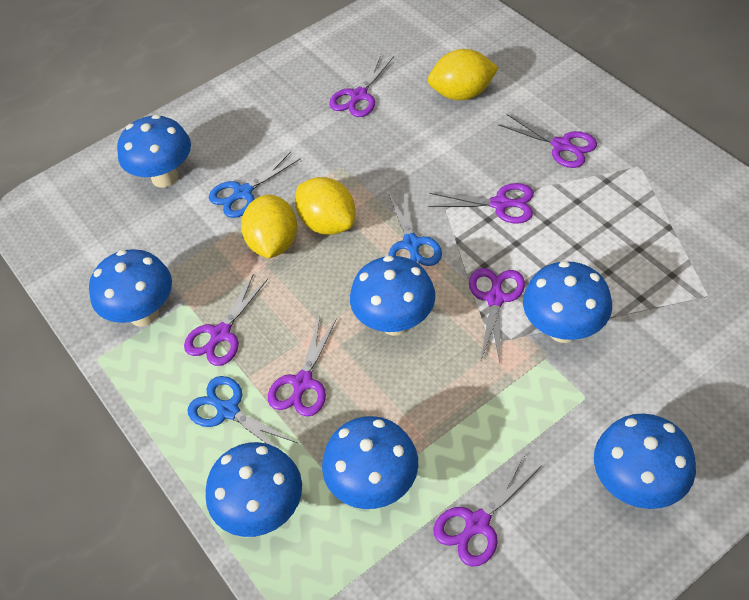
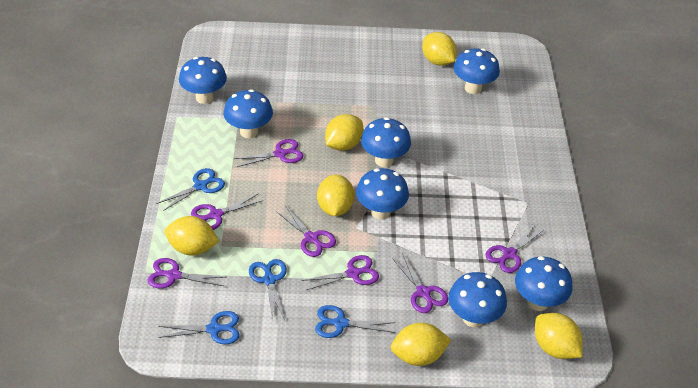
blue scissors: 3 -> 4
yellow lemon: 3 -> 6

